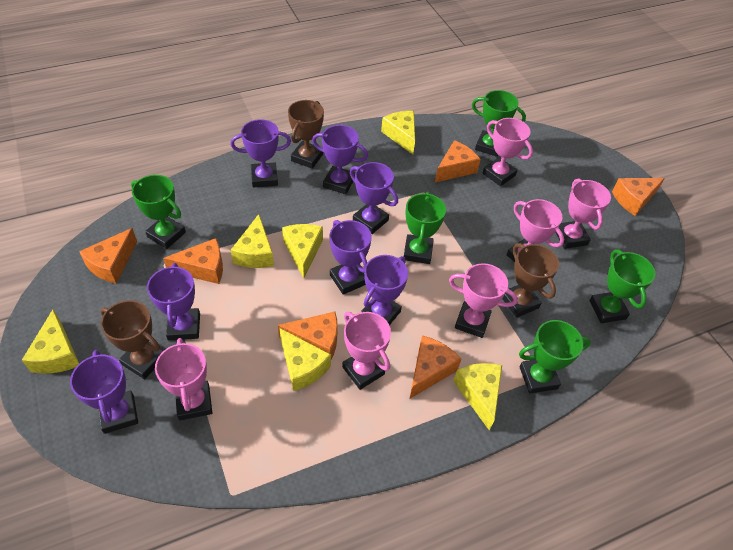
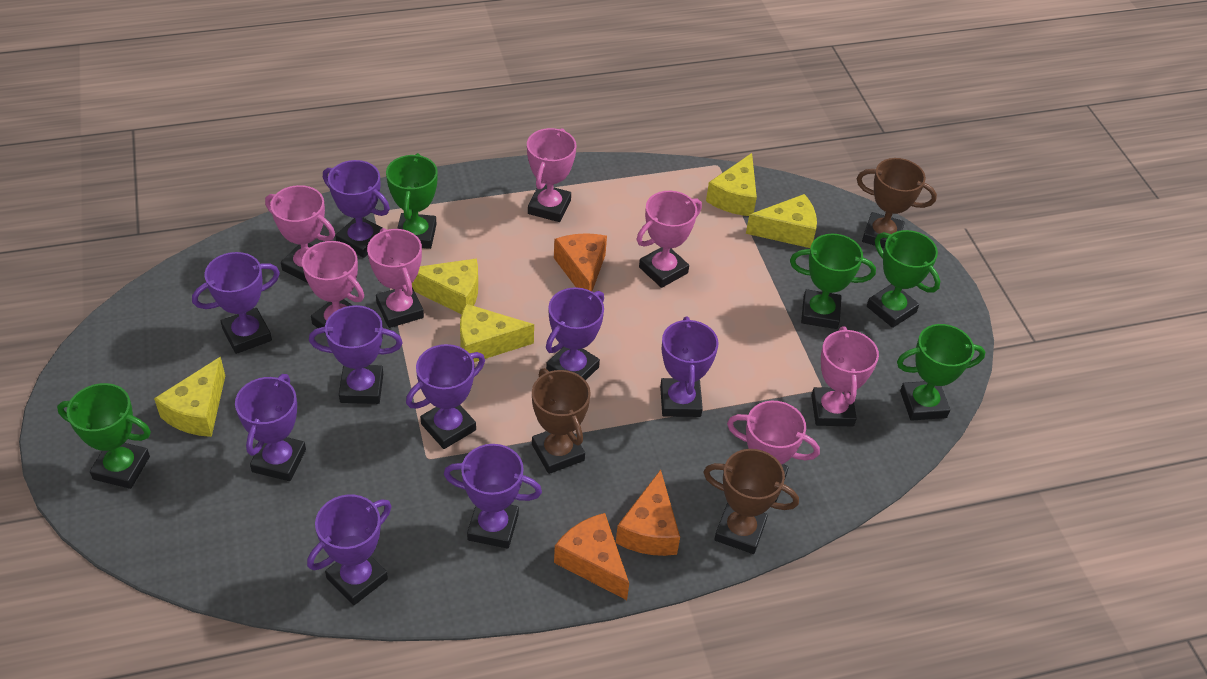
orange cheese: 6 -> 3
pink trophy: 6 -> 7
purple trophy: 7 -> 9
yellow cheese: 6 -> 5

